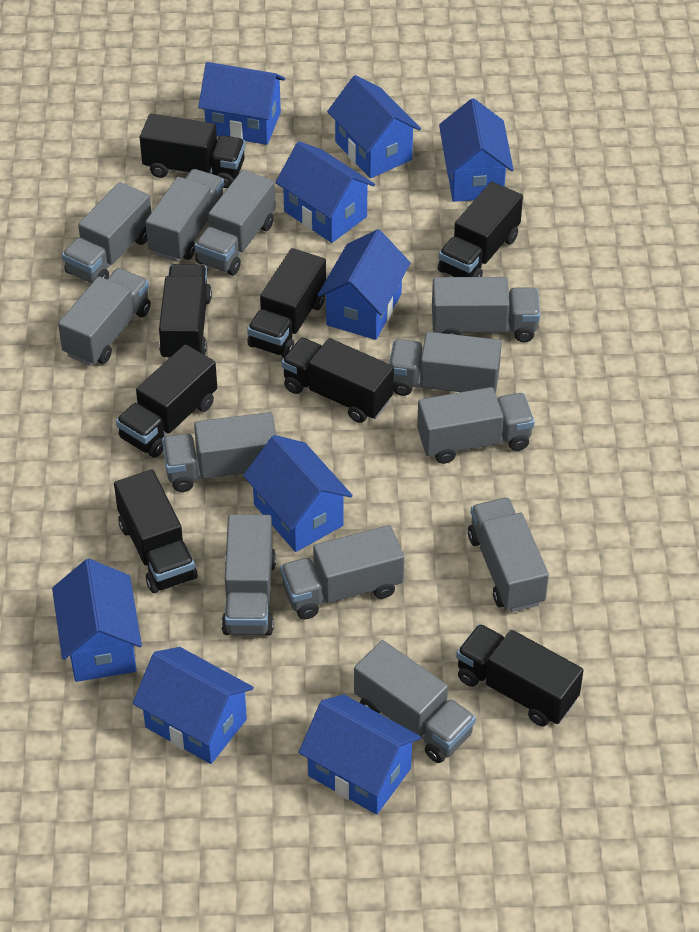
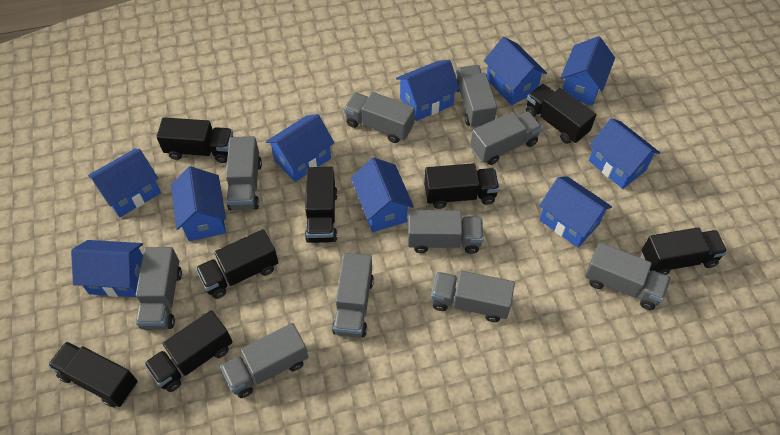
blue house: 9 -> 10
grey truck: 12 -> 10

